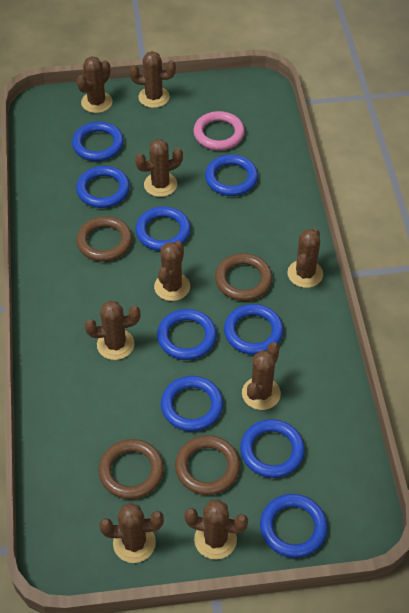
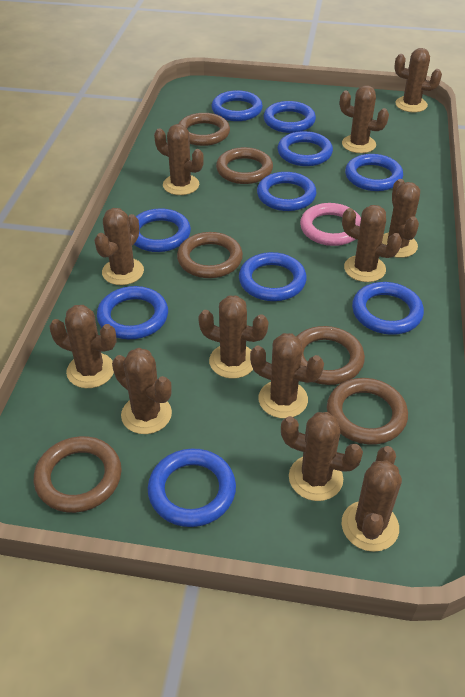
blue ring: 9 -> 10
brown cactus: 9 -> 12
brown ring: 4 -> 6

